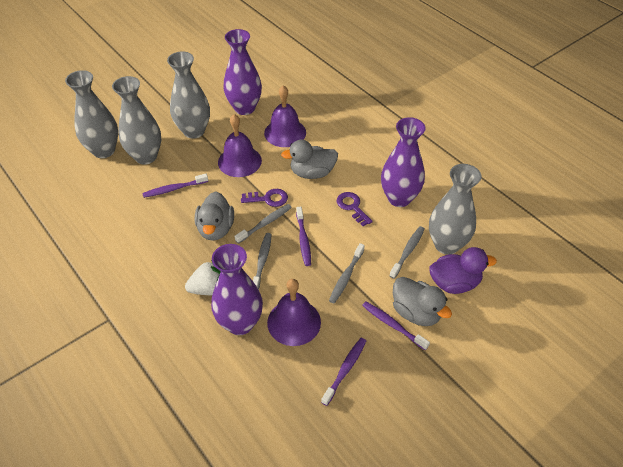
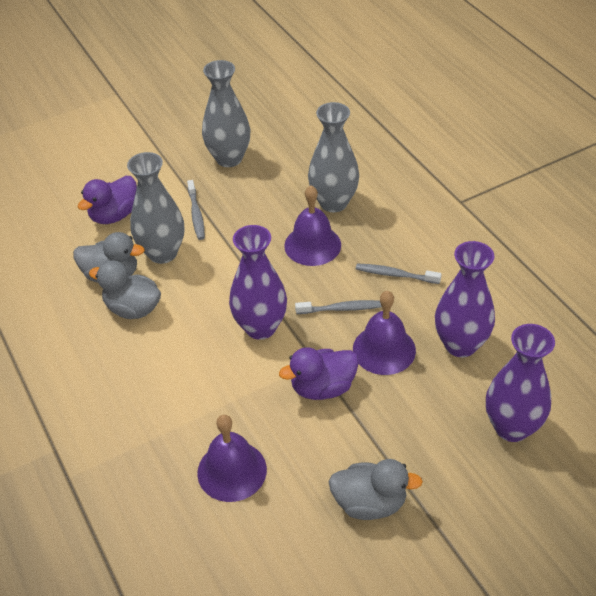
grey toothbrush: 4 -> 3
grey vase: 4 -> 3
purple duck: 1 -> 2
purple key: 2 -> 0
purple toothbrush: 4 -> 0
white strawberry: 1 -> 0

